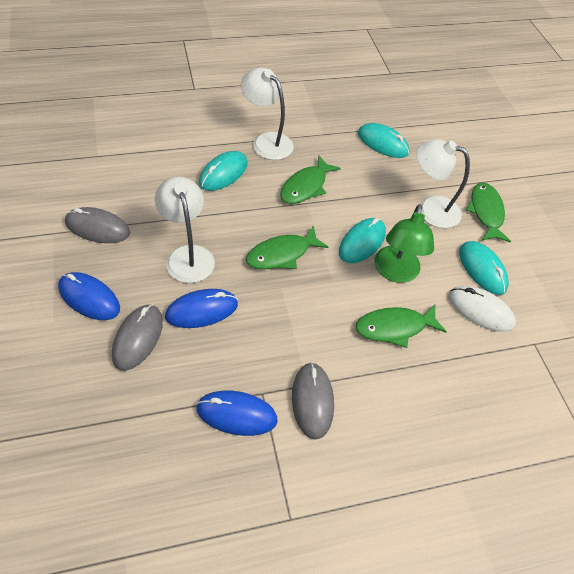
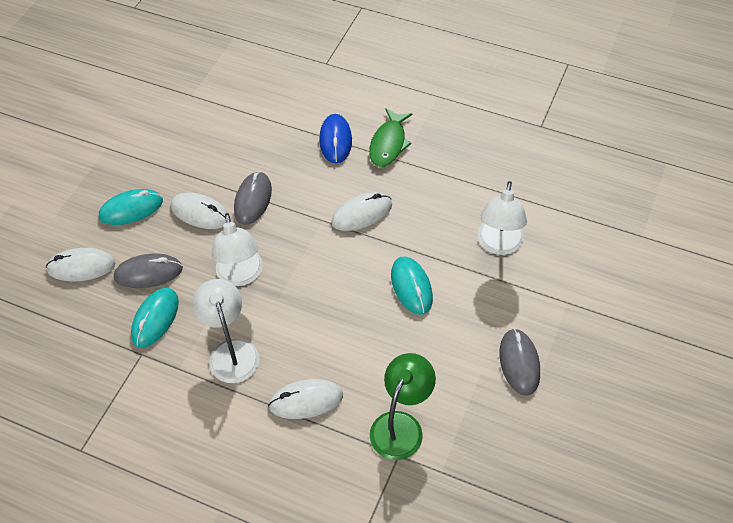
blue mouse: 3 -> 1
green fish: 4 -> 1
turquoise mouse: 4 -> 3
white mouse: 1 -> 4

